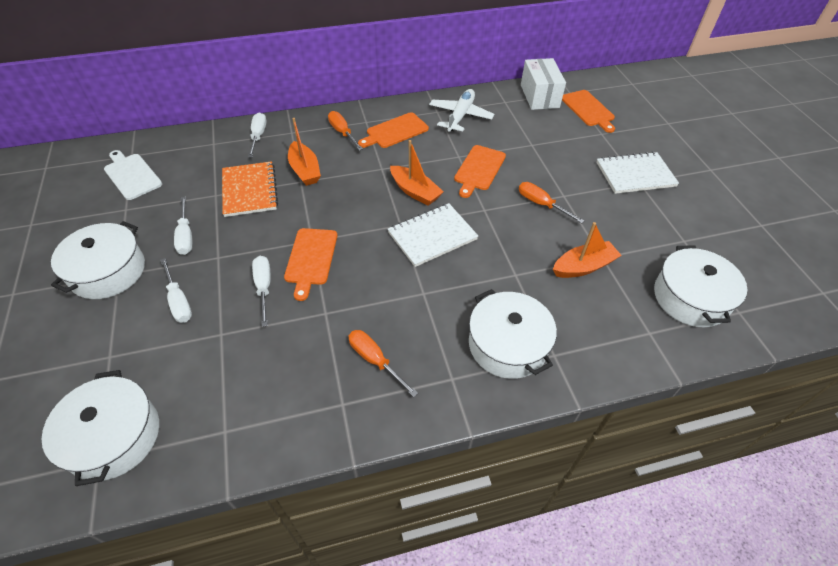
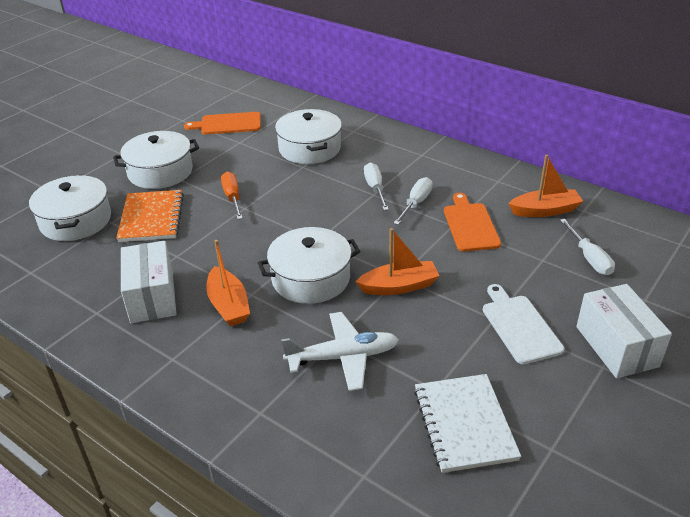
orange cutting board: 4 -> 2
orange screwdriver: 3 -> 1
white box: 1 -> 2
white notebook: 2 -> 1
white screwdriver: 4 -> 3

